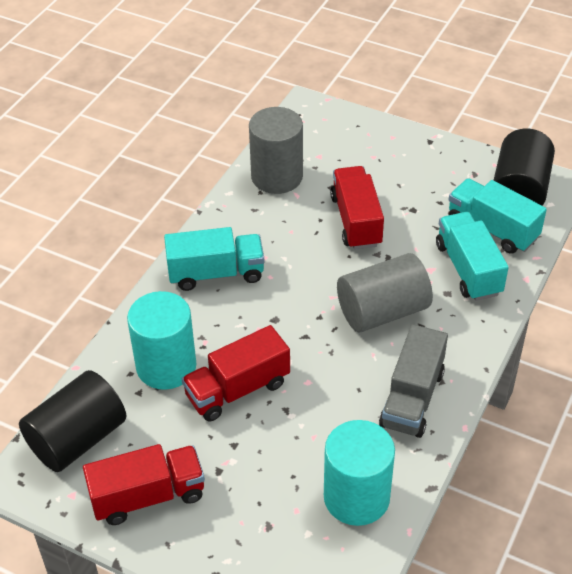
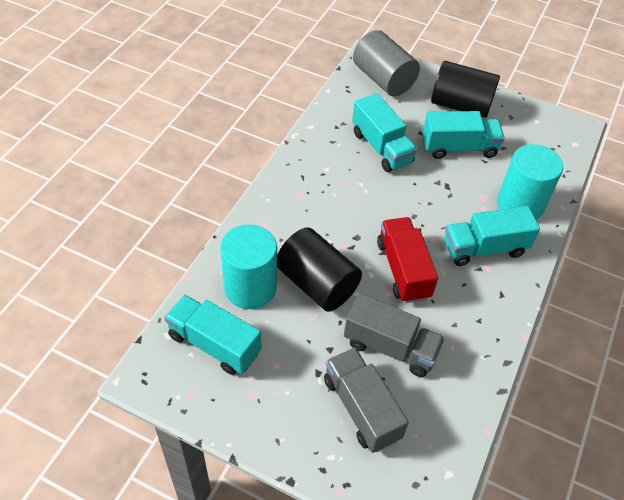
grey cylinder: 2 -> 1
grey truck: 1 -> 2
red truck: 3 -> 1
turquoise truck: 3 -> 4

